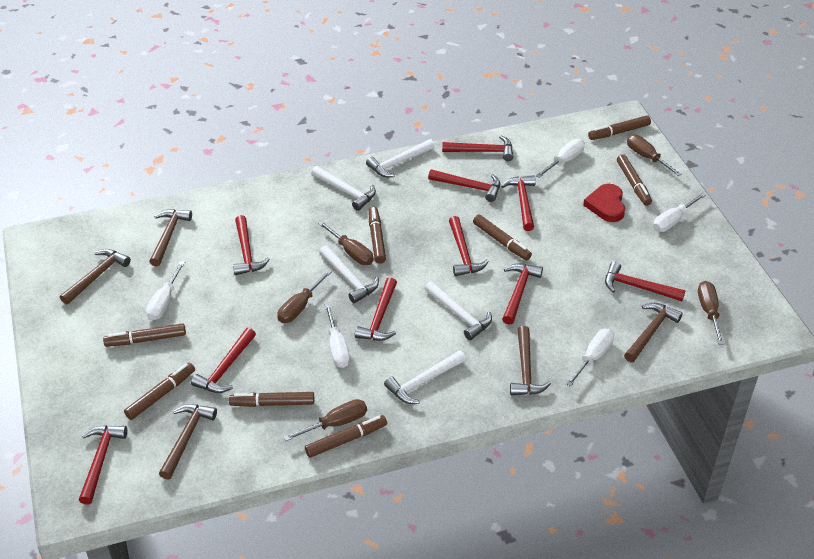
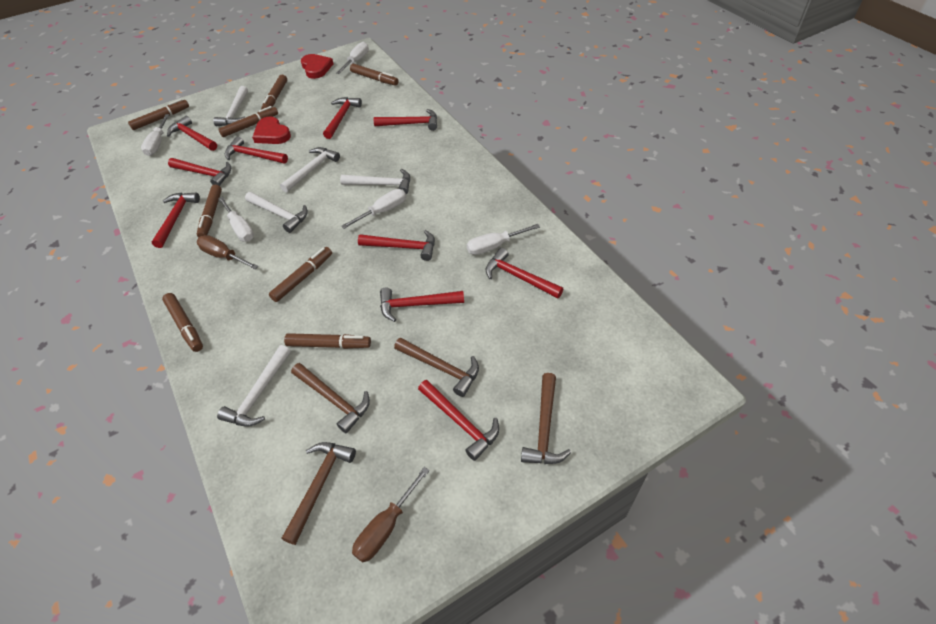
brown hammer: 5 -> 4
brown screwdriver: 5 -> 2
red heart: 1 -> 2

